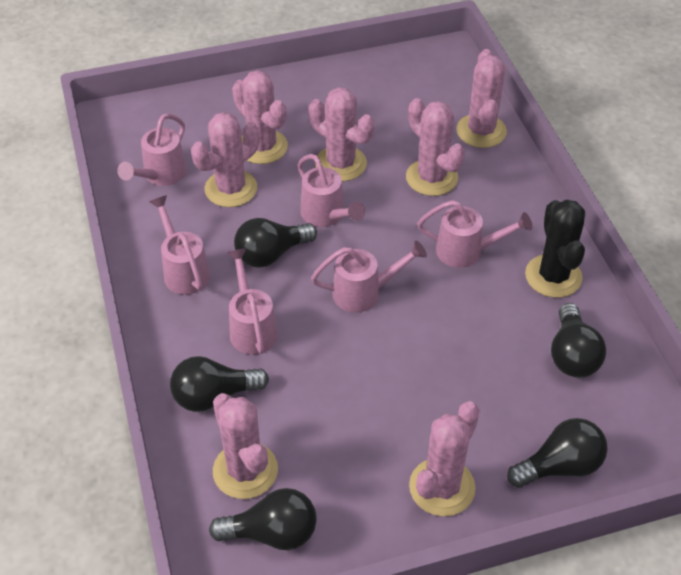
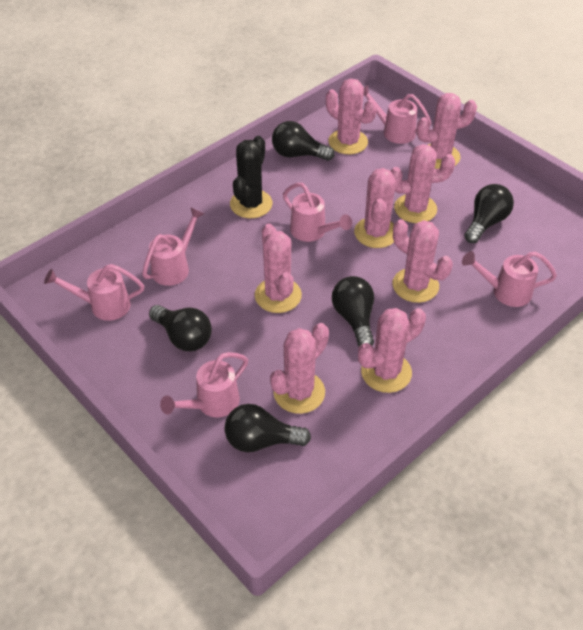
pink cactus: 7 -> 8

